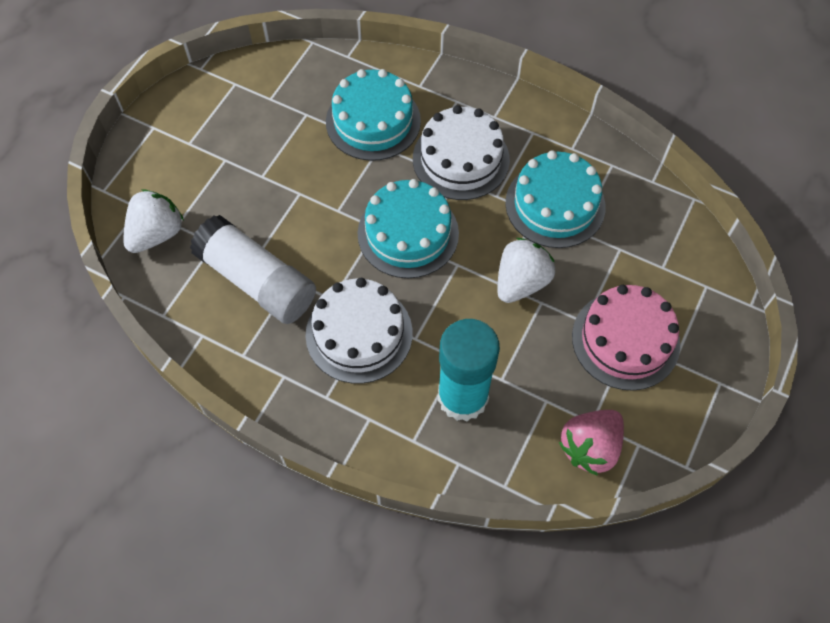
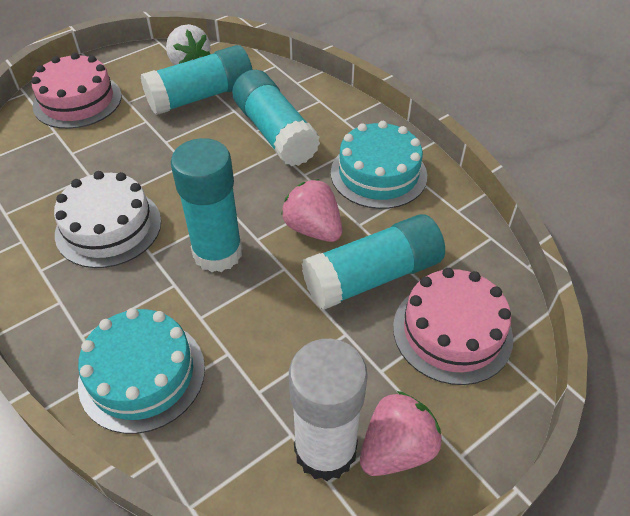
pink cake: 1 -> 2
pink strawberry: 1 -> 2
turquoise cake: 3 -> 2
turquoise glue stick: 1 -> 4
white cake: 2 -> 1
white strawberry: 2 -> 1

